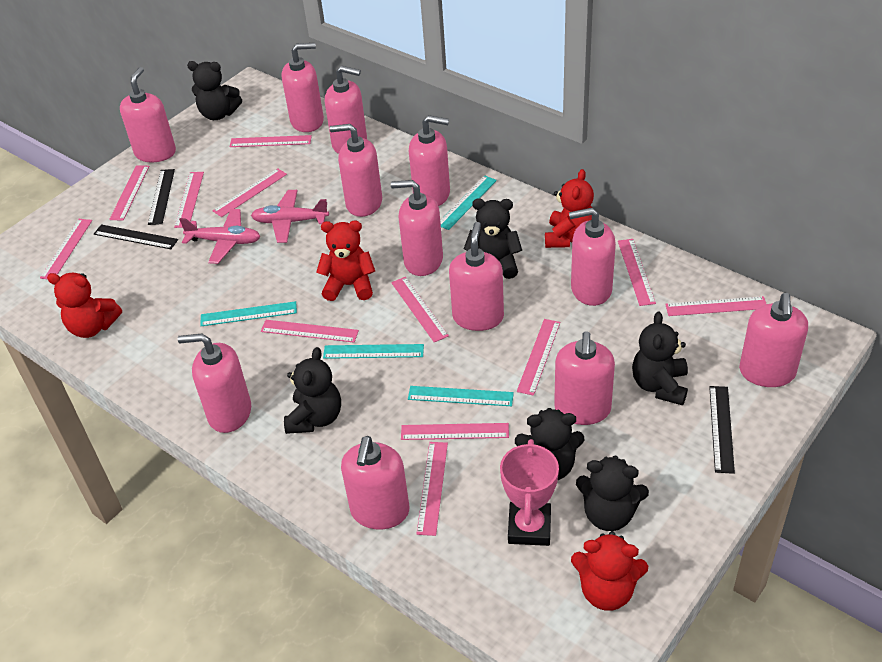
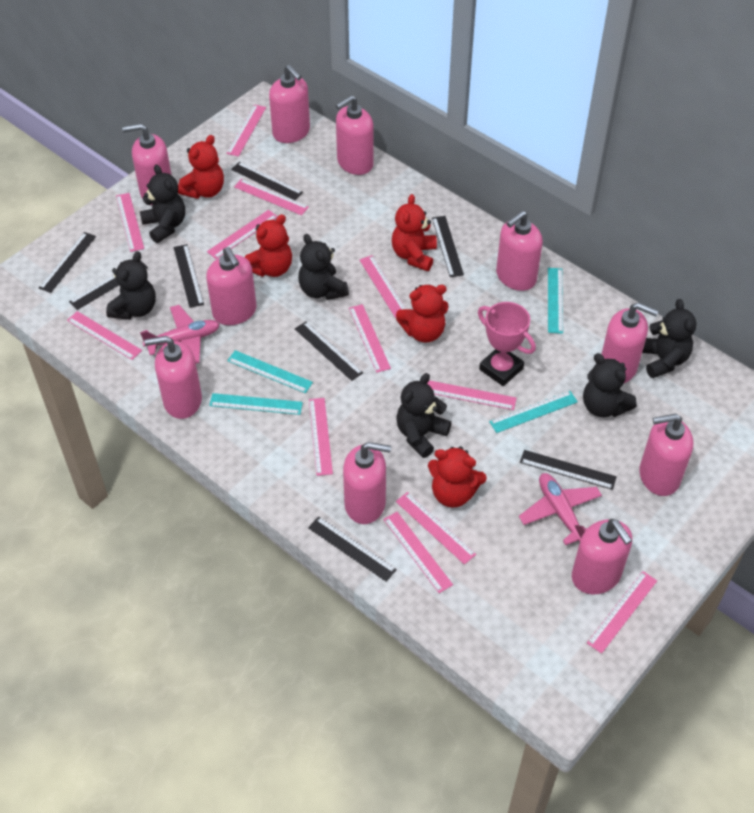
black ruler: 3 -> 8
pink soap dispenser: 12 -> 10
red teddy bear: 4 -> 5

